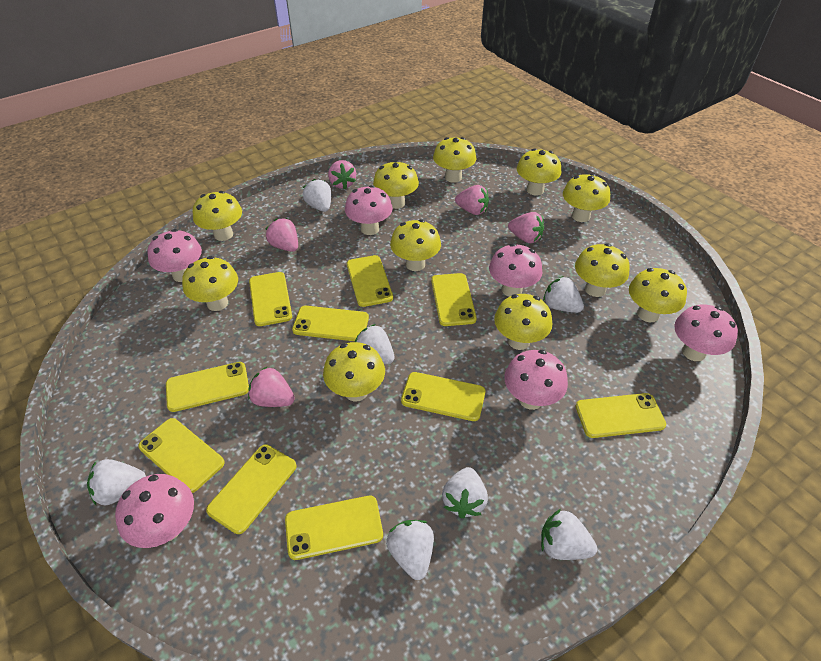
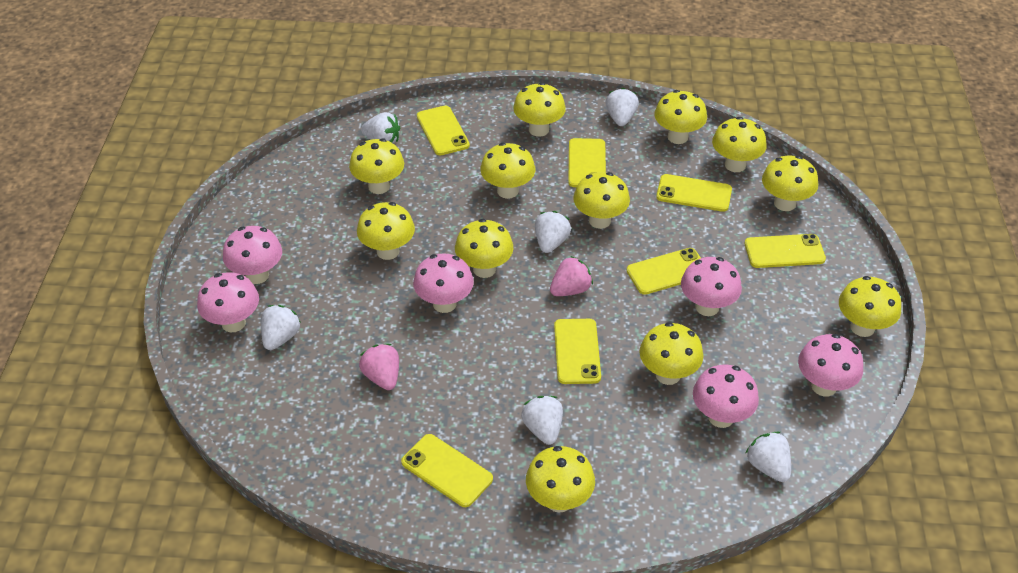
pink strawberry: 5 -> 2
white strawberry: 7 -> 6
yellow mushroom: 11 -> 12
yellow phone: 10 -> 7

